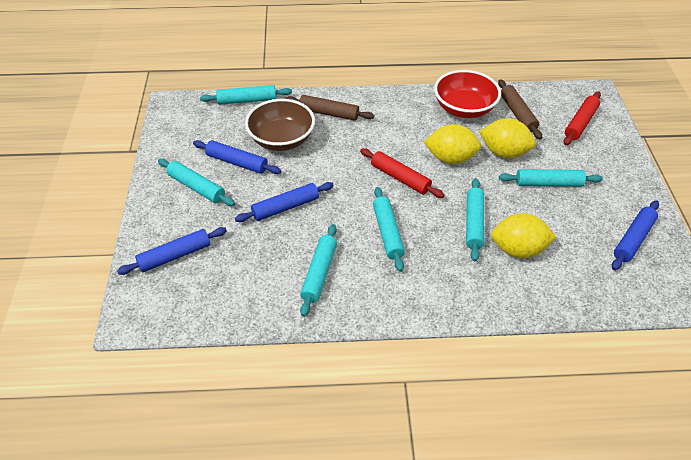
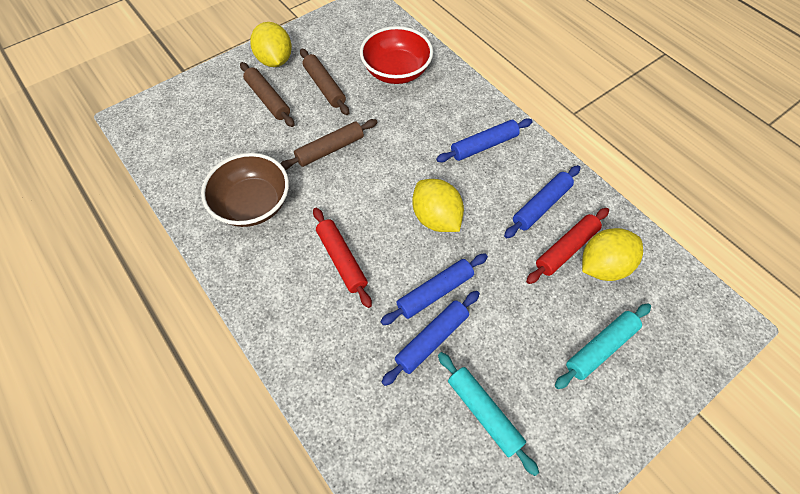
brown rolling pin: 2 -> 3
turquoise rolling pin: 6 -> 2

